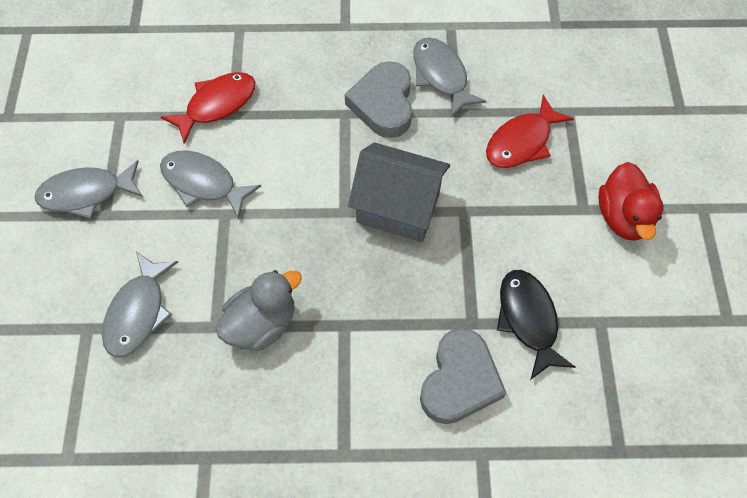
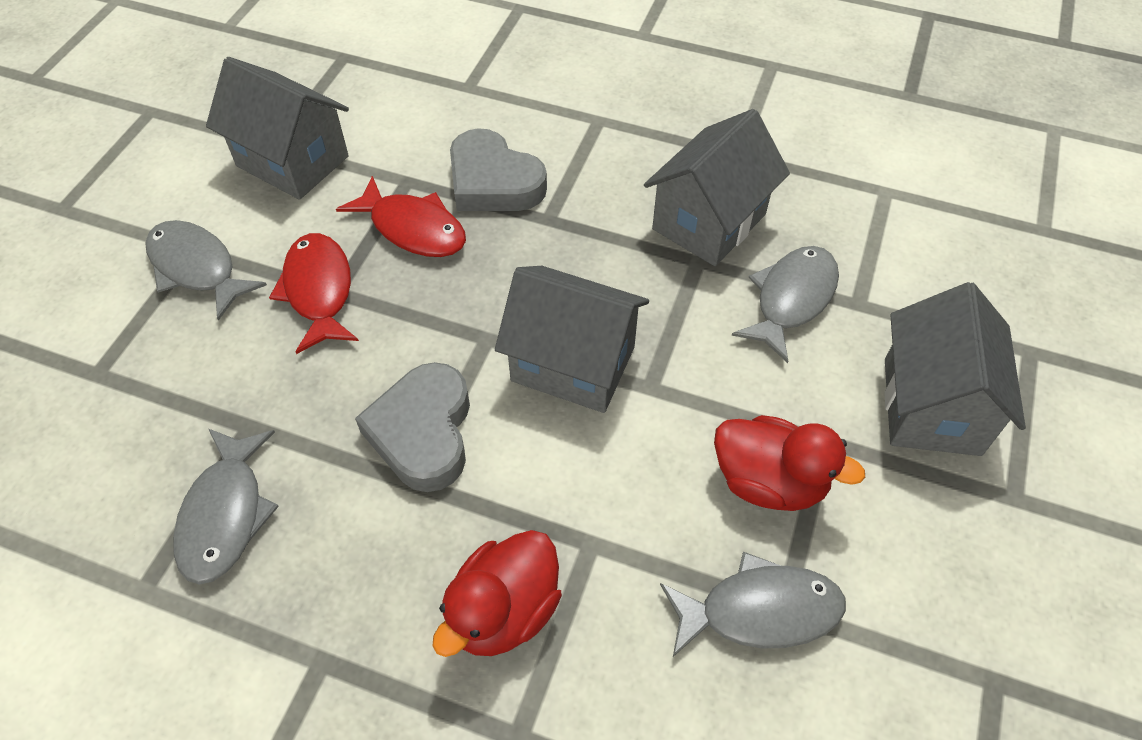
black fish: 1 -> 0
grey duck: 1 -> 0
grey house: 1 -> 4
red duck: 1 -> 2

